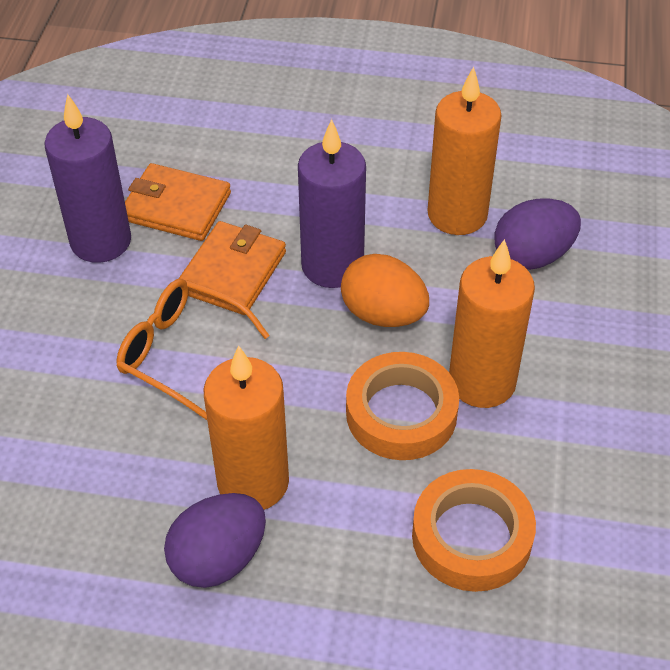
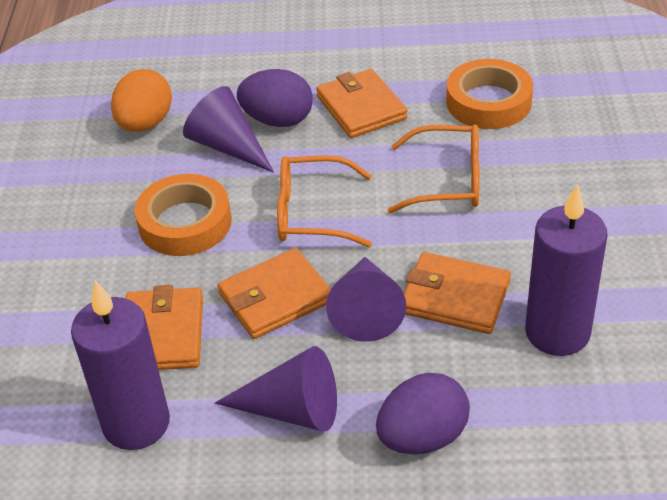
orange candle: 3 -> 0
orange glasses: 1 -> 2
orange wallet: 2 -> 4
purple cone: 0 -> 3

